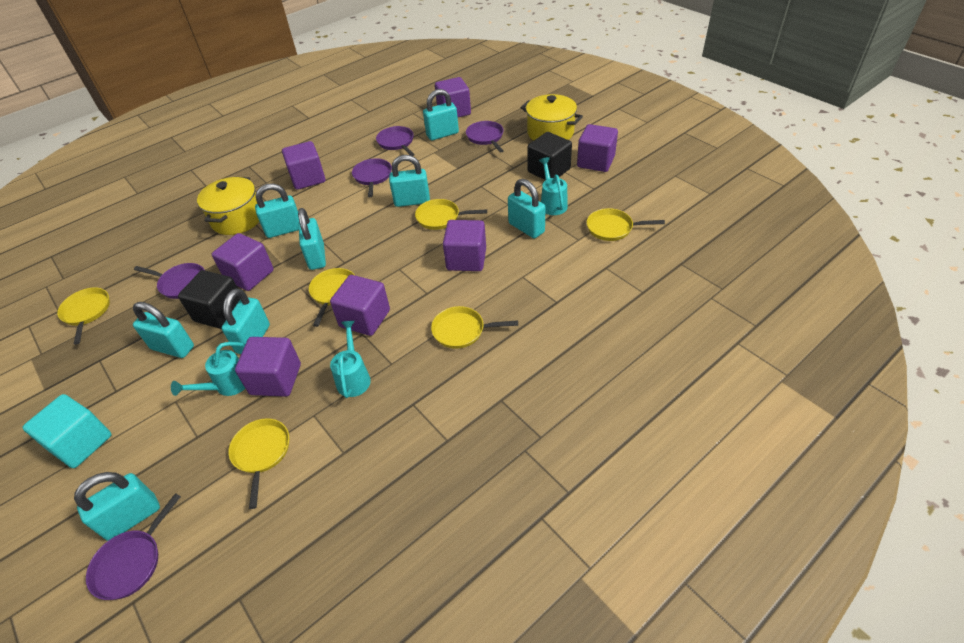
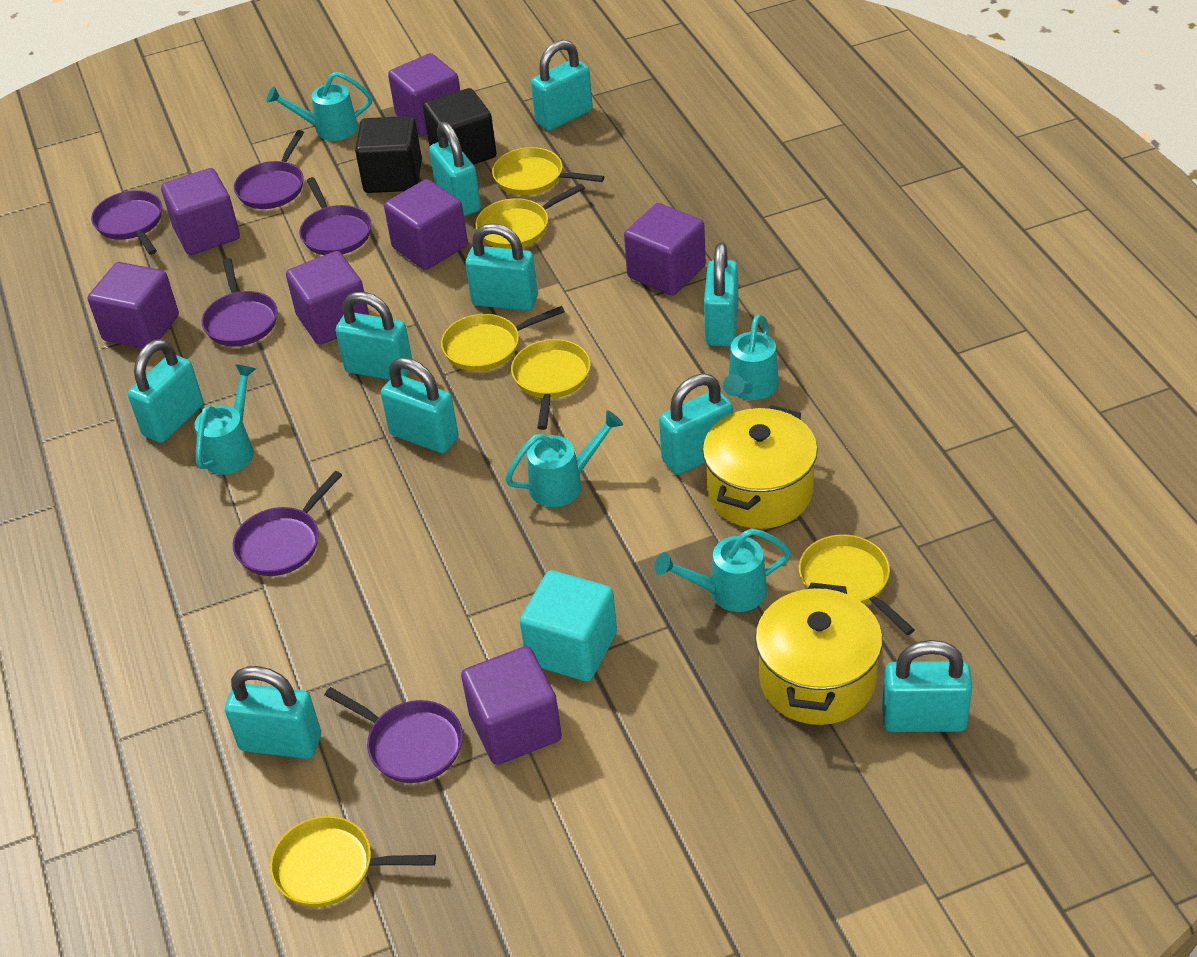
purple pan: 5 -> 6
turquoise padlock: 8 -> 10
turquoise watering can: 3 -> 5

